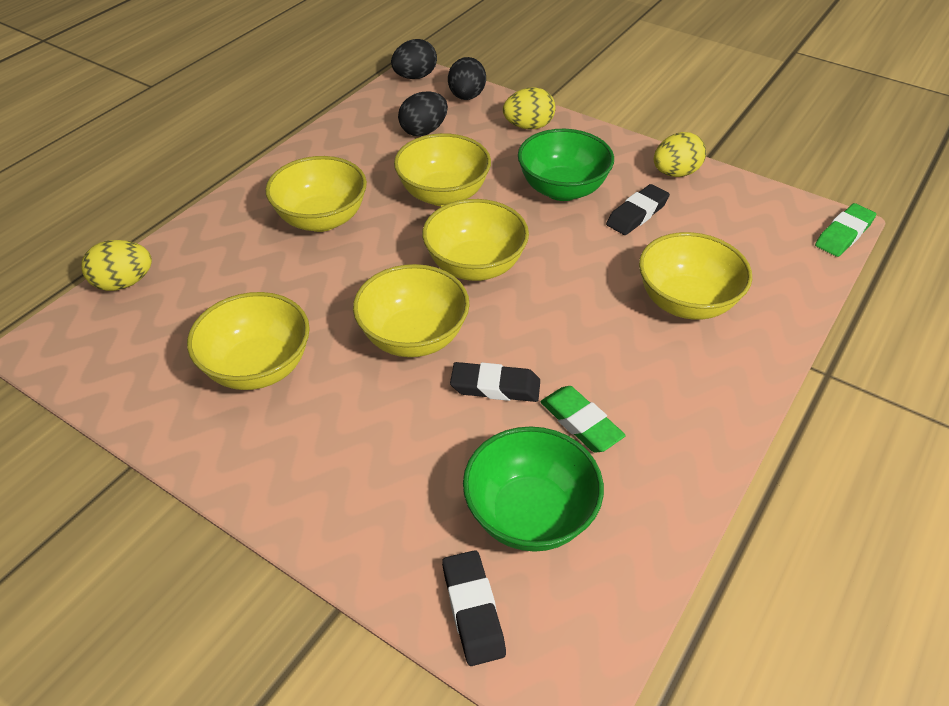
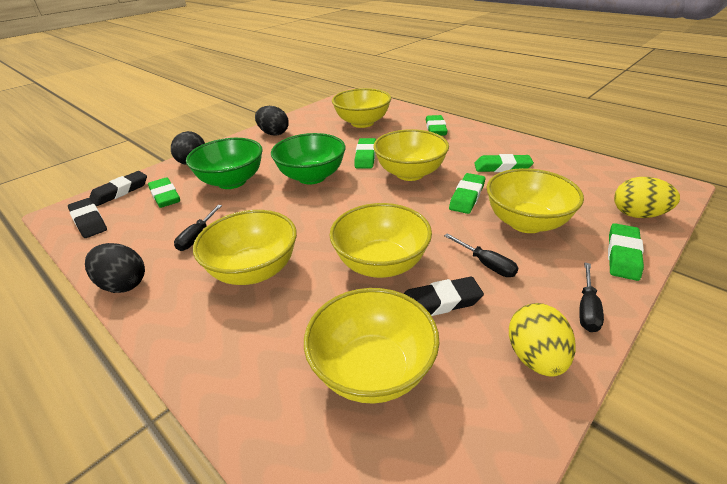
black screwdriver: 0 -> 3
green eraser: 2 -> 6
yellow egg: 3 -> 2

